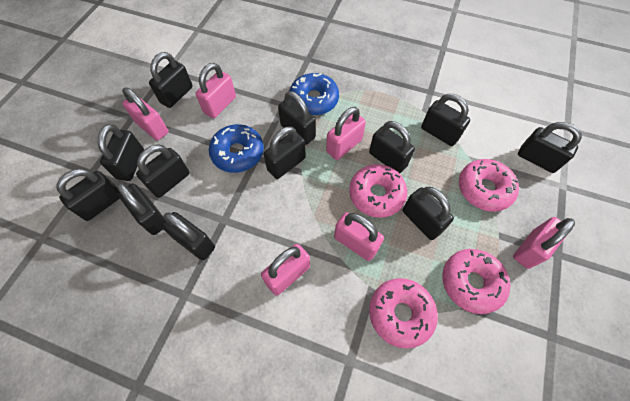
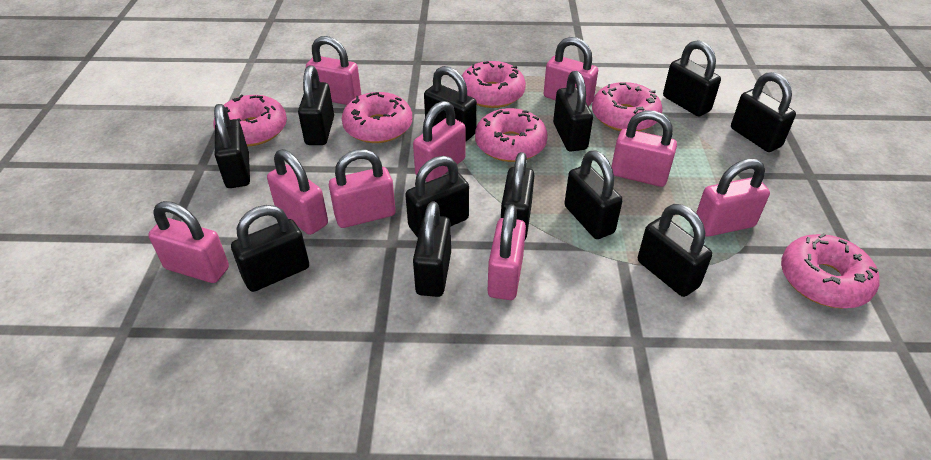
blue donut: 2 -> 0
pink donut: 4 -> 6
pink padlock: 6 -> 9

